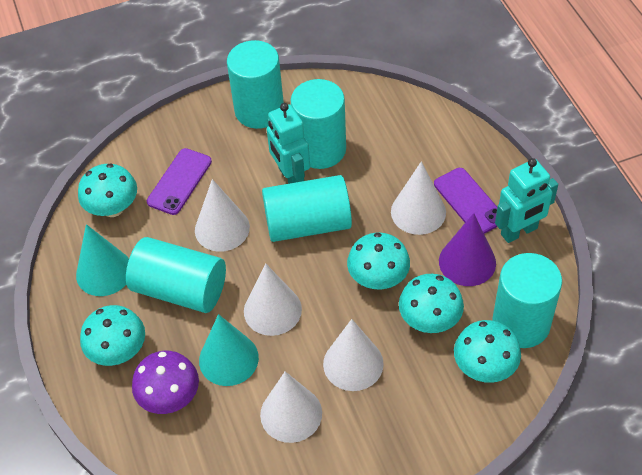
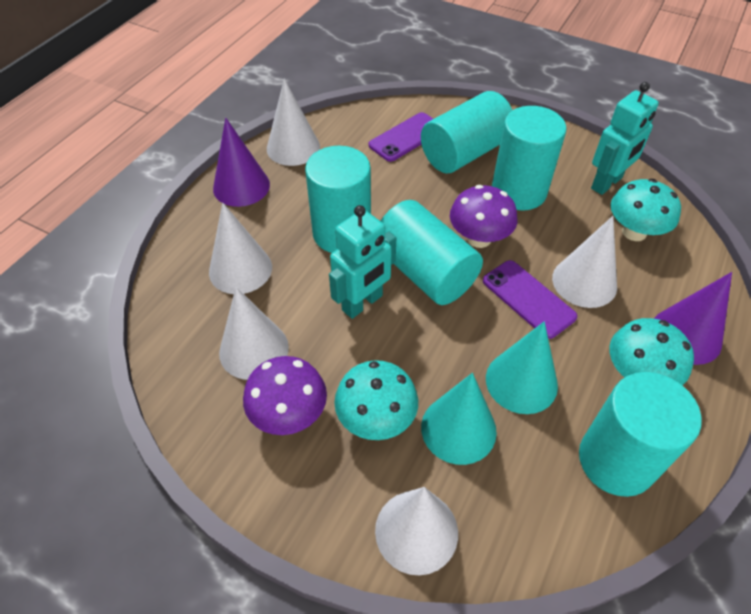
purple cone: 1 -> 2
purple mushroom: 1 -> 2
turquoise mushroom: 5 -> 3

